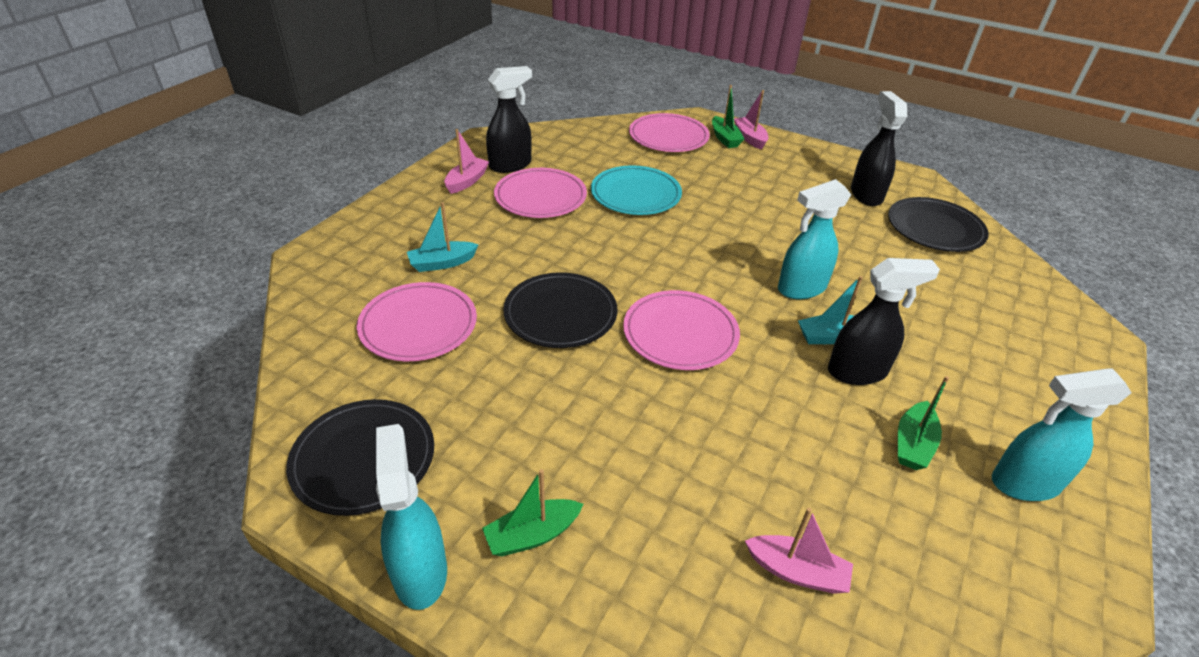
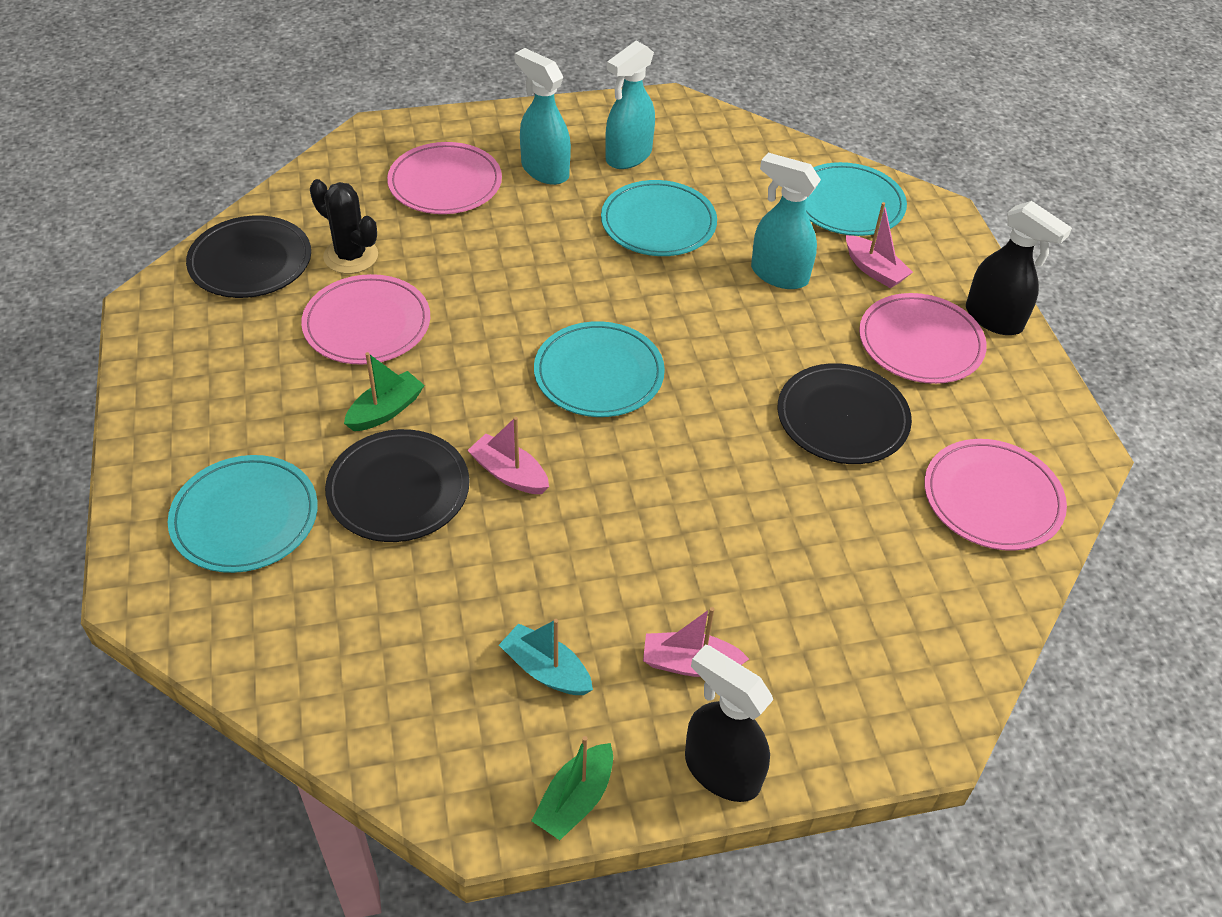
black cactus: 0 -> 1
black spray bottle: 3 -> 2
green boat: 3 -> 2
turquoise boat: 2 -> 1
turquoise plate: 1 -> 4

